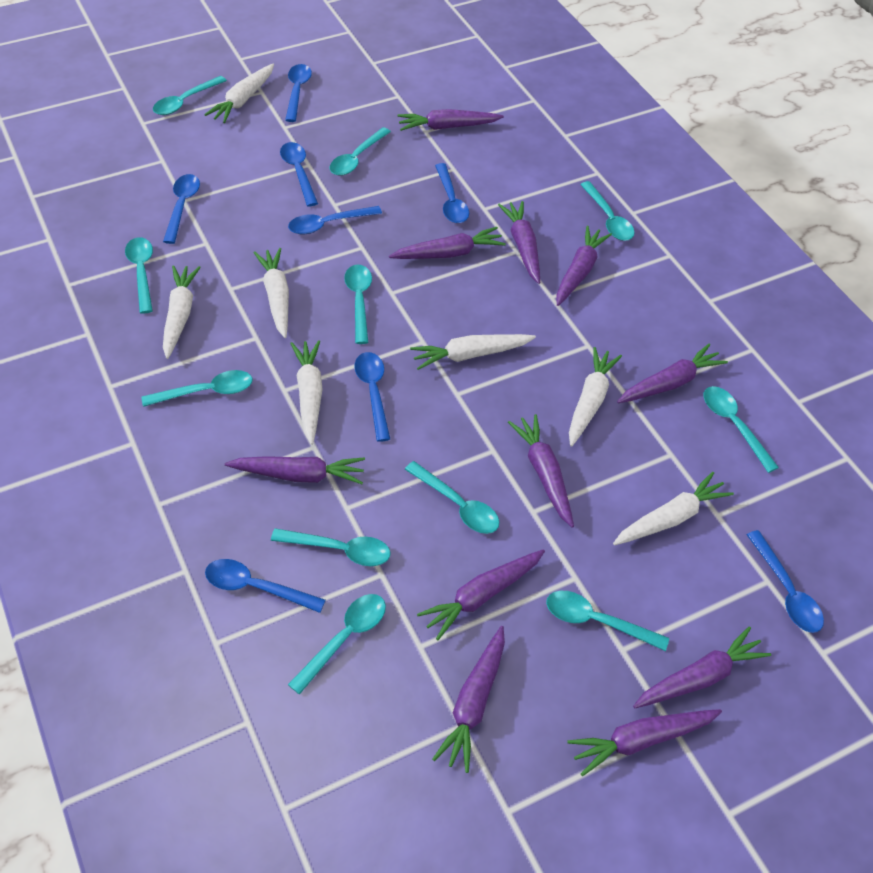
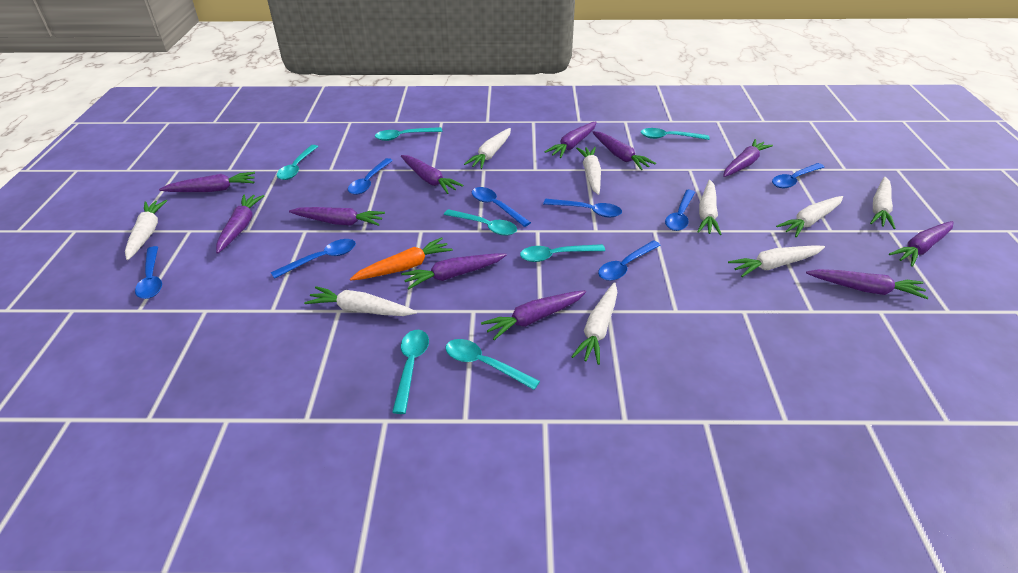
orange carrot: 0 -> 1
turquoise spoon: 11 -> 7
white carrot: 7 -> 9

